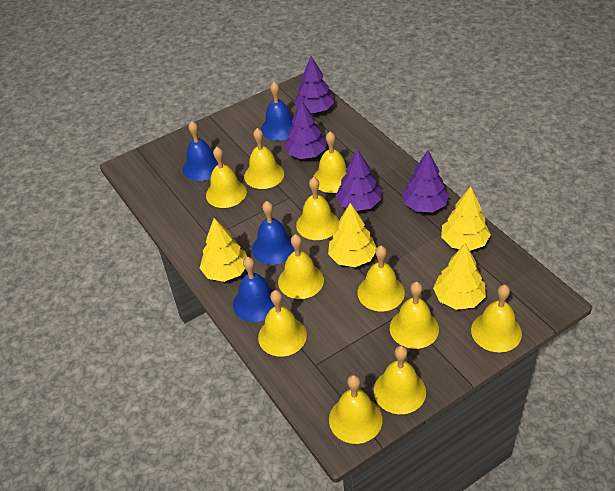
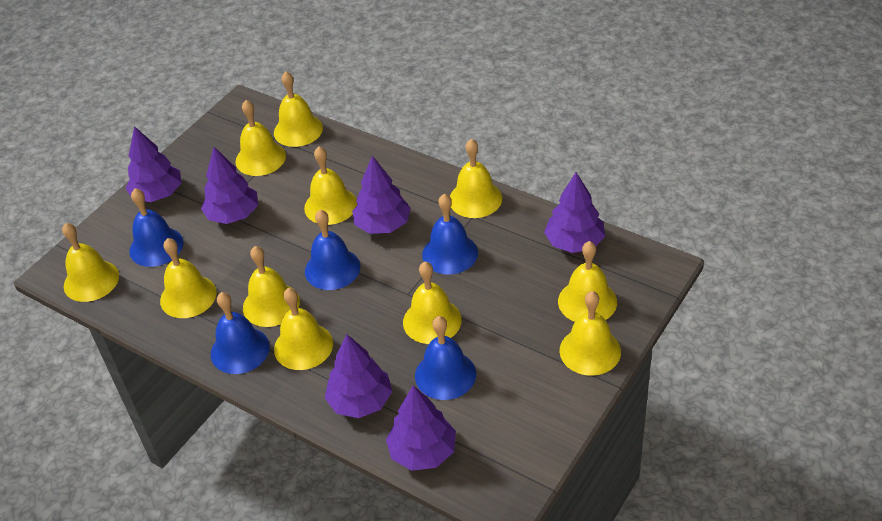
blue bell: 4 -> 5
purple tree: 4 -> 6
yellow tree: 4 -> 0

